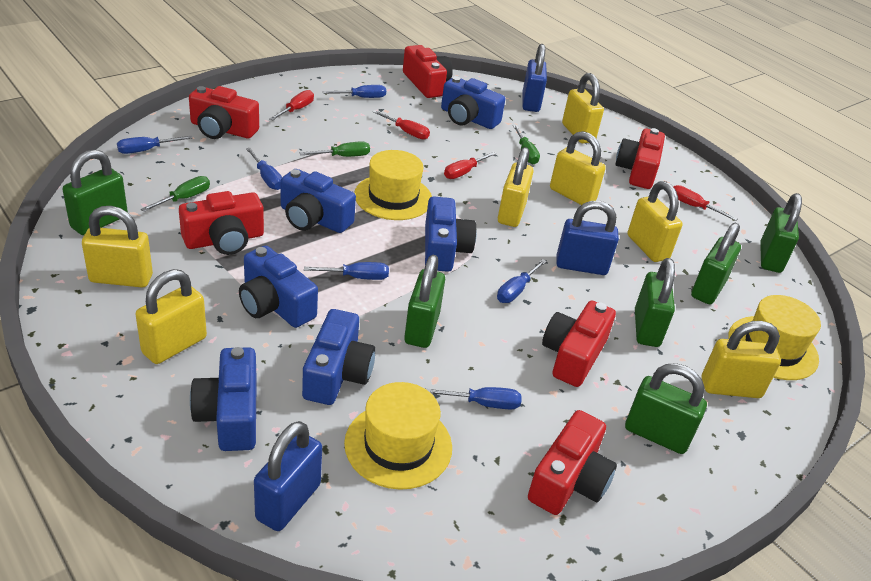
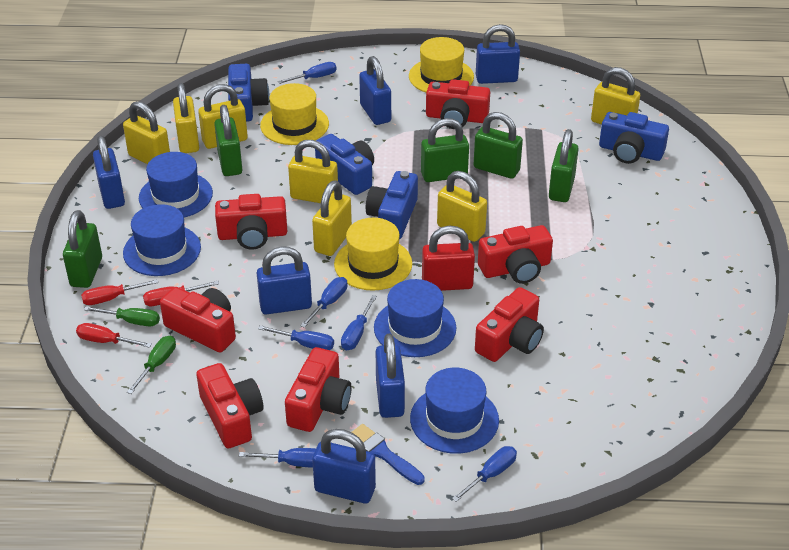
blue brush: 0 -> 1
blue camera: 6 -> 4
blue hat: 0 -> 4
blue padlock: 3 -> 6
green padlock: 6 -> 5
green screwdriver: 3 -> 2
red camera: 6 -> 7
red padlock: 0 -> 1
red screwdriver: 4 -> 3

